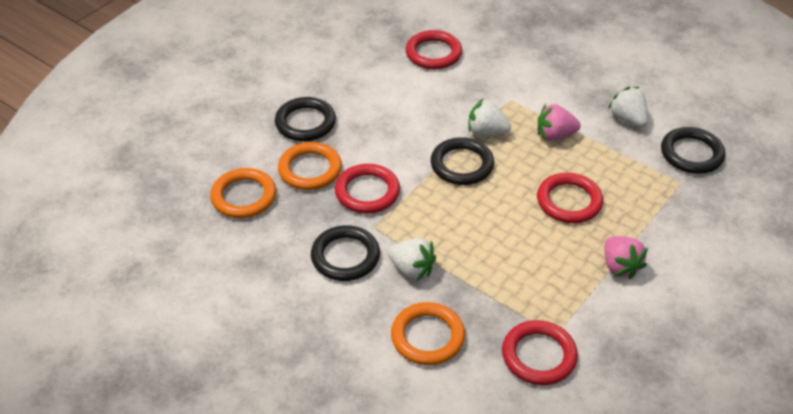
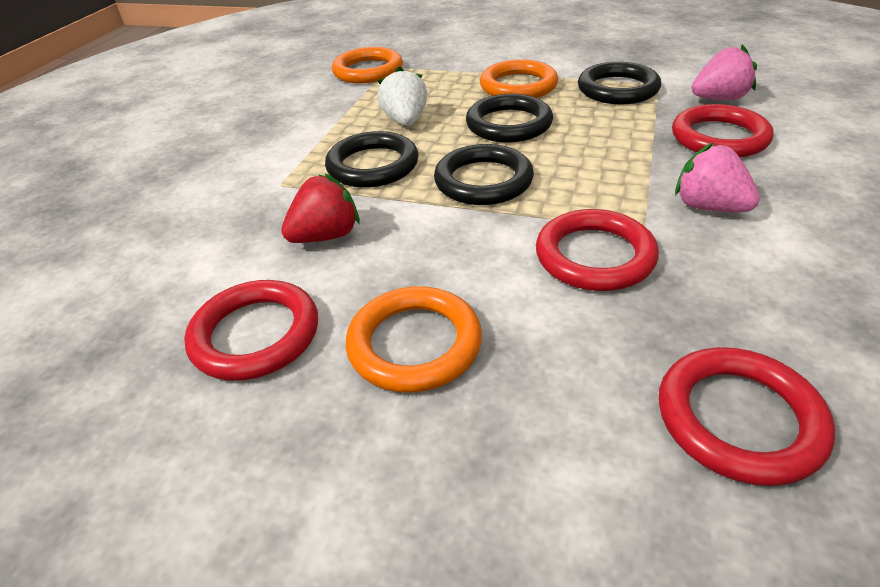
red strawberry: 0 -> 1
white strawberry: 3 -> 1

